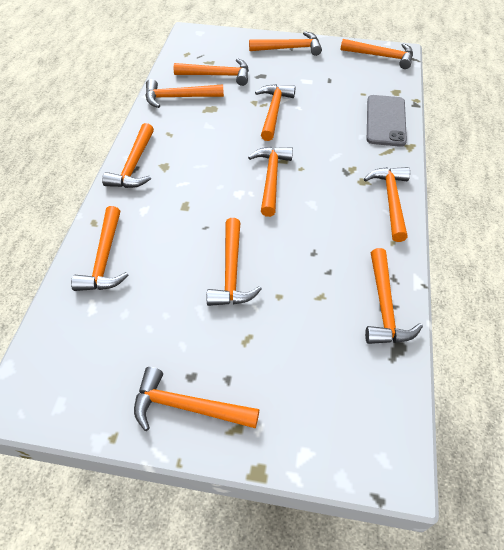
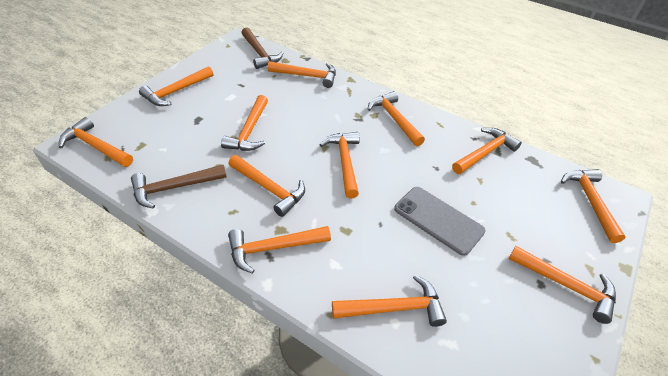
brown hammer: 0 -> 2

